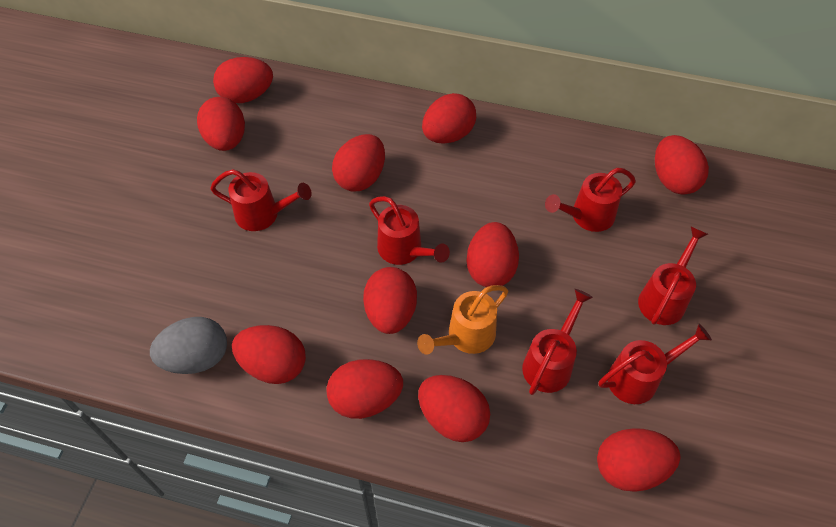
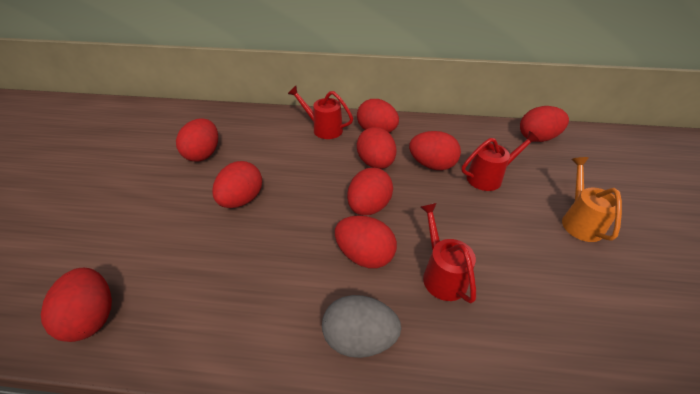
red egg: 11 -> 9
red watering can: 6 -> 3

